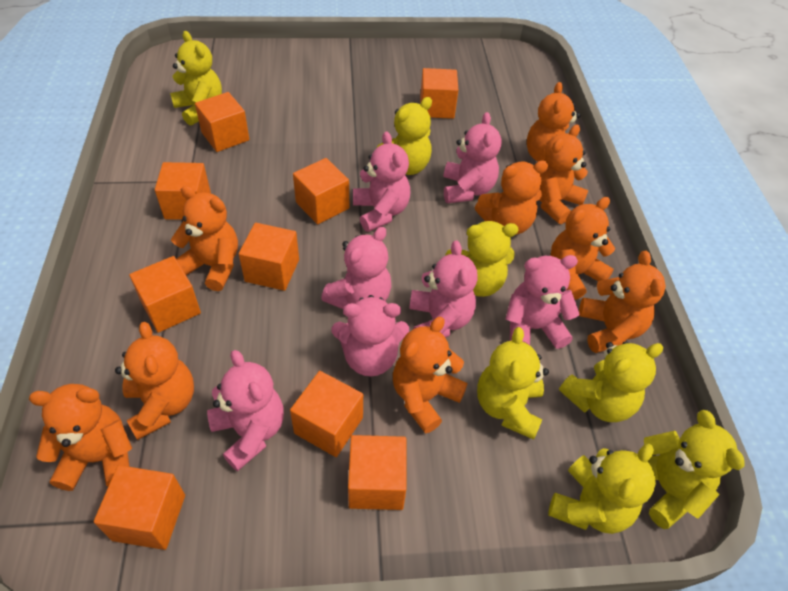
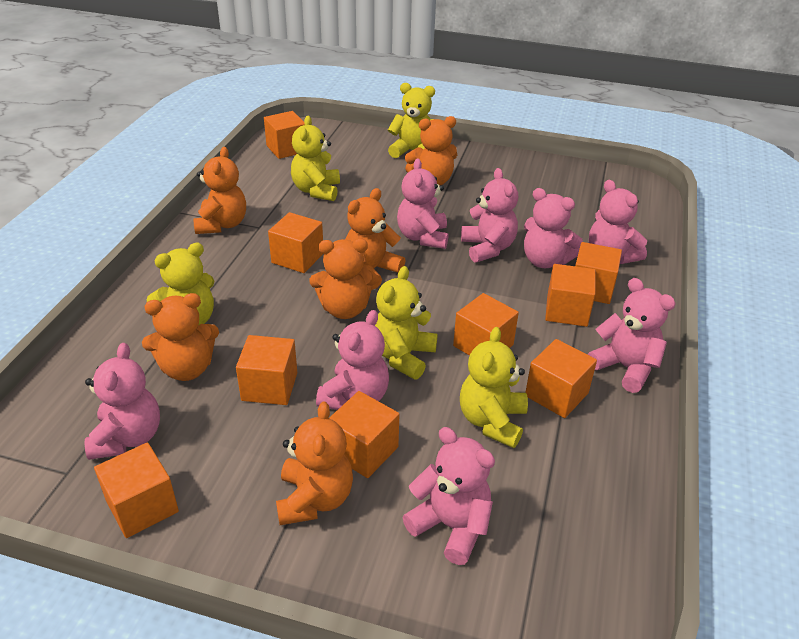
orange teddy bear: 9 -> 6
pink teddy bear: 7 -> 8
yellow teddy bear: 7 -> 5

